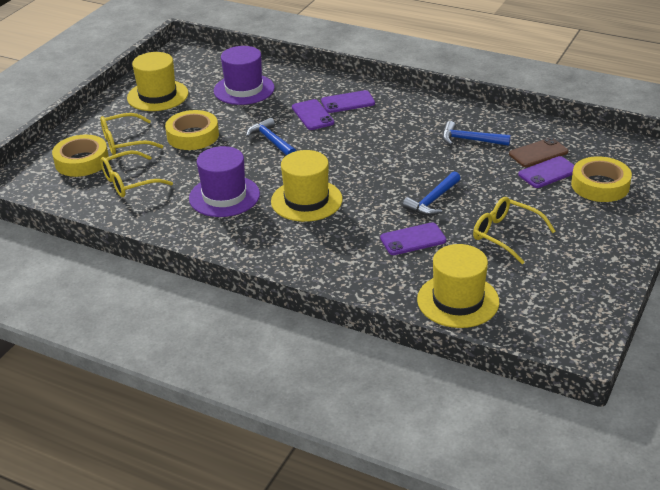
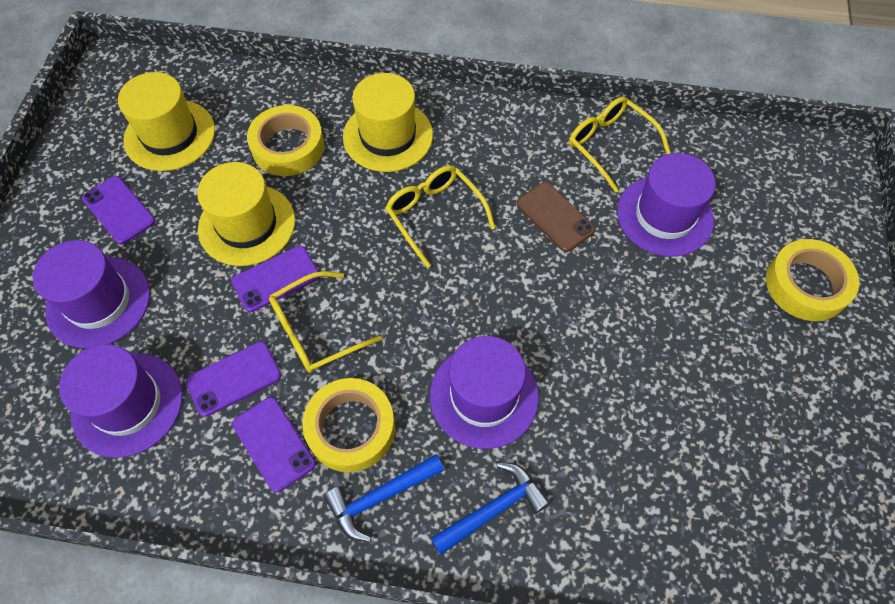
blue hammer: 3 -> 2
purple hat: 2 -> 4

